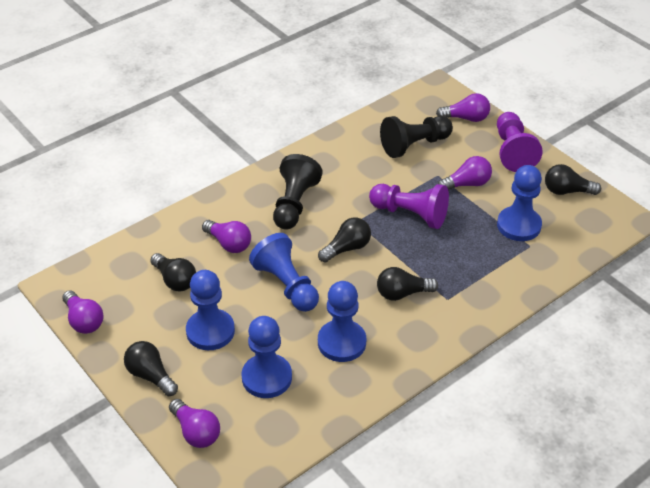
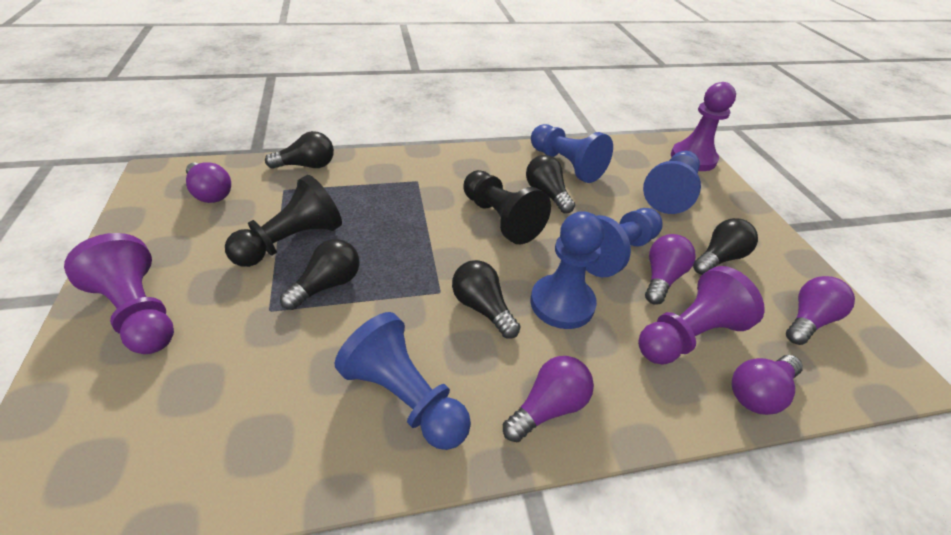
purple pawn: 2 -> 3

